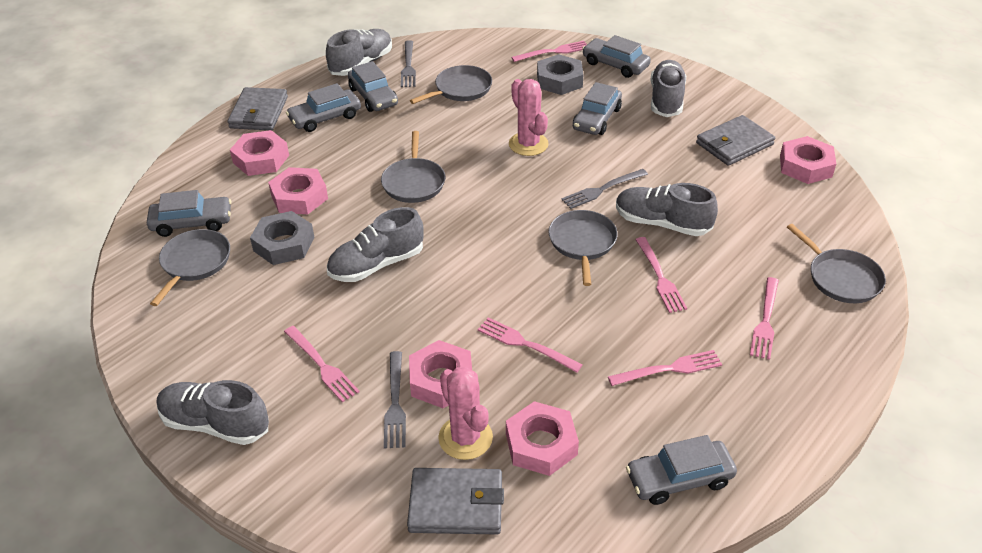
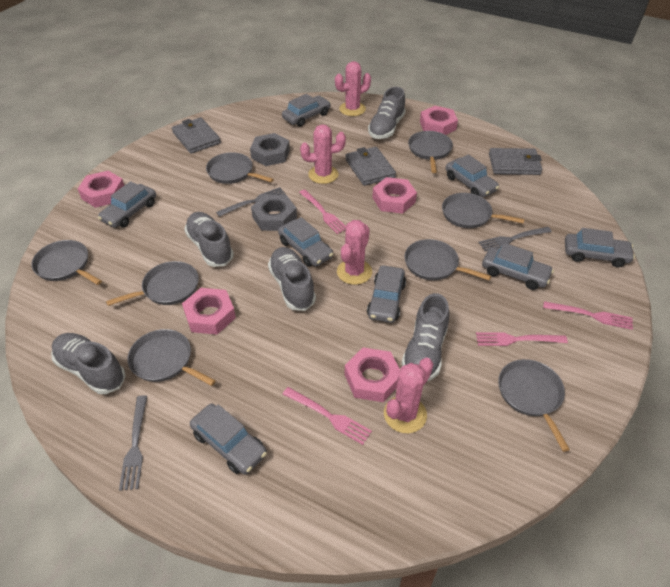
grey car: 6 -> 8
grey pan: 5 -> 8
pink cactus: 2 -> 4
pink fork: 6 -> 4

